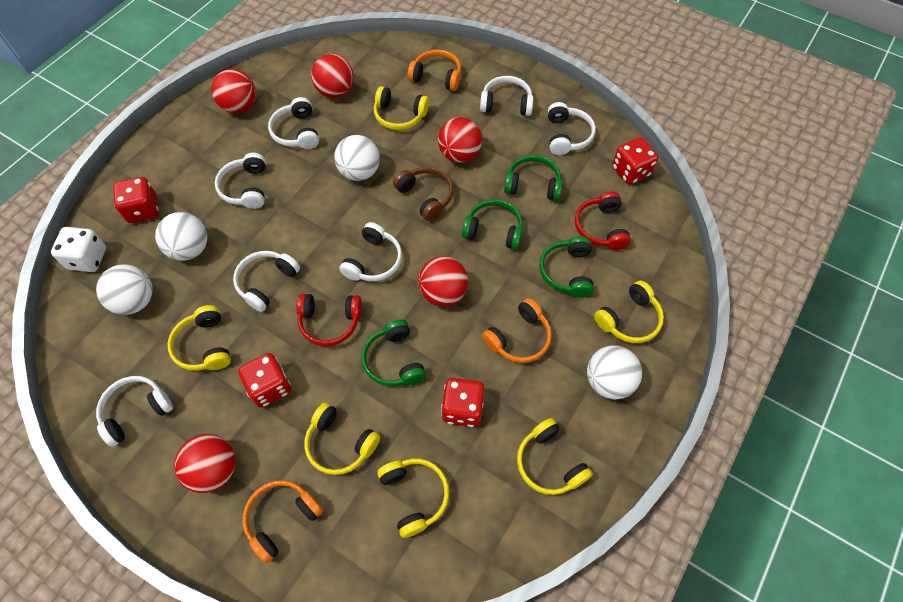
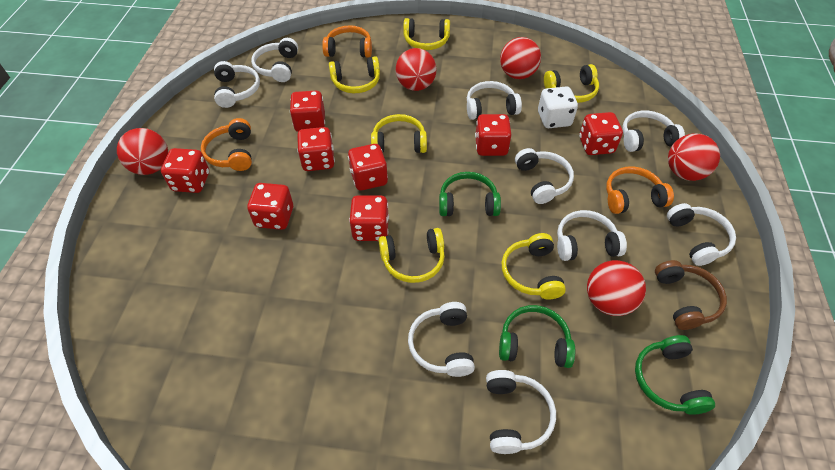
green headphones: 4 -> 3
red dice: 4 -> 8
red headphones: 2 -> 0
white ball: 4 -> 0
white headphones: 7 -> 9

